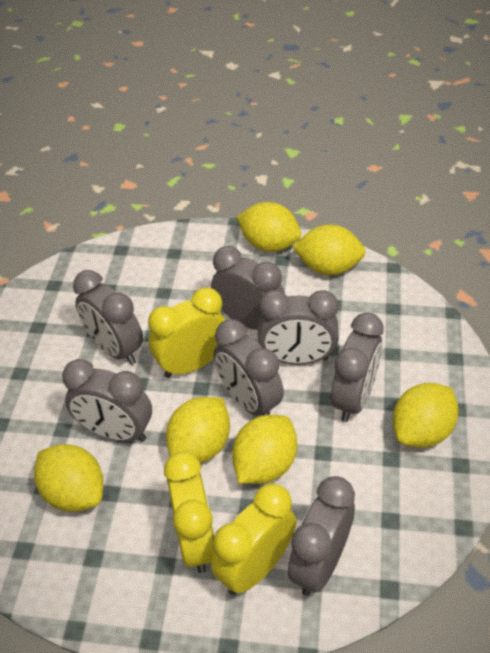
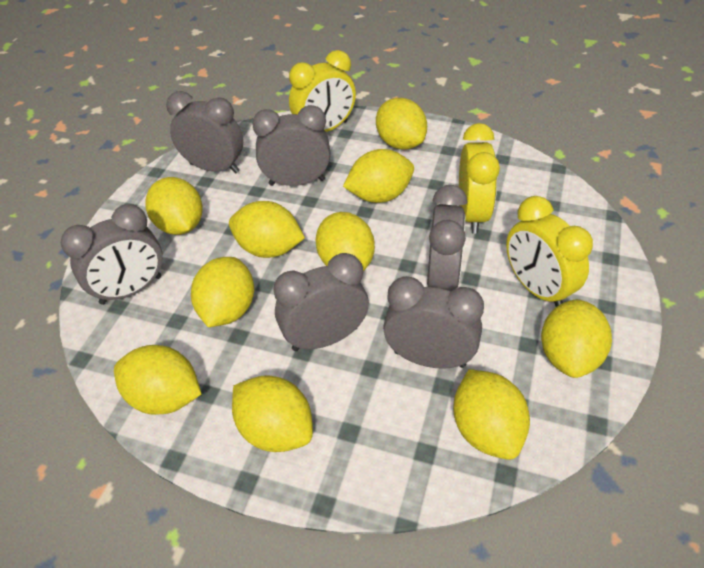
grey clock: 7 -> 6
yellow lemon: 6 -> 10

